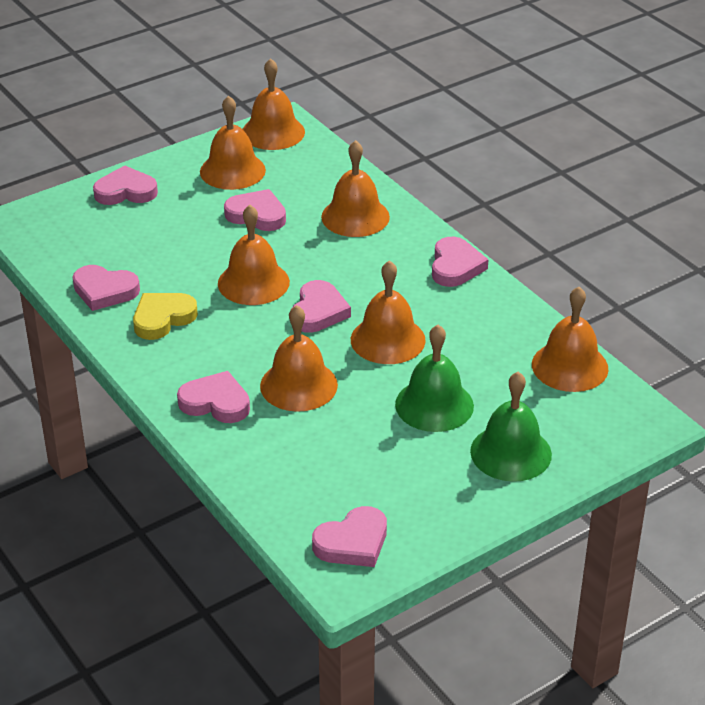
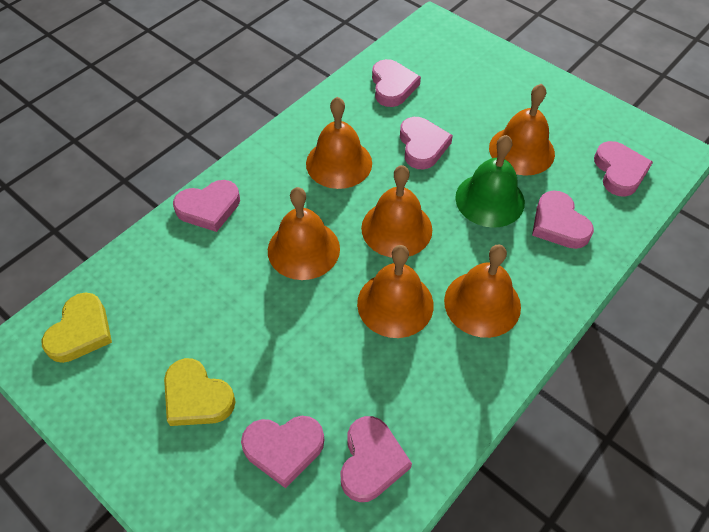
green bell: 2 -> 1
orange bell: 7 -> 6
yellow heart: 1 -> 2

